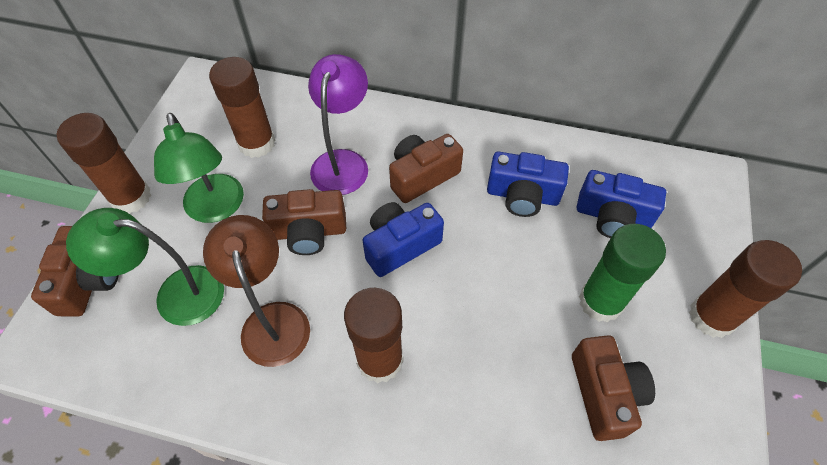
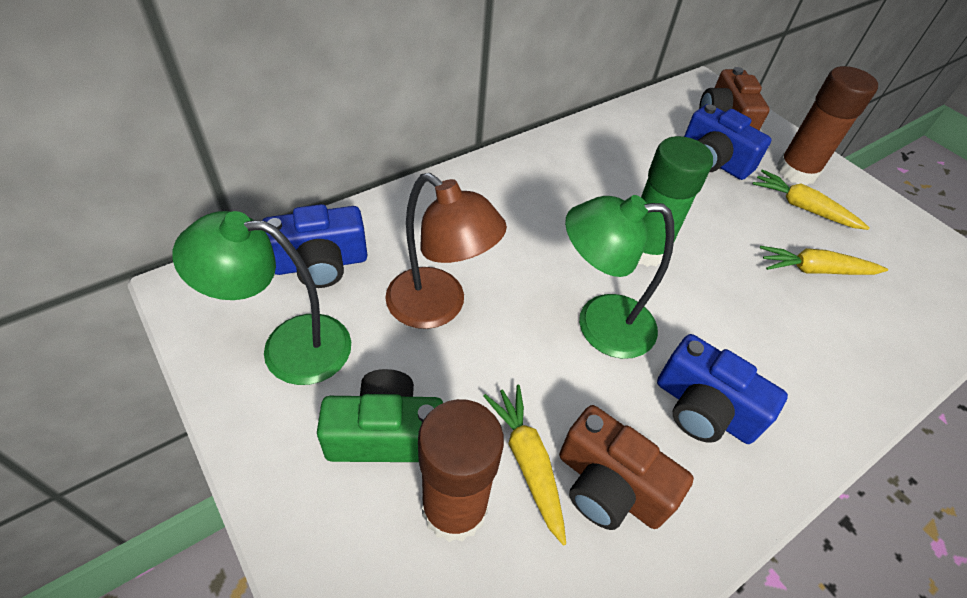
brown camera: 4 -> 2
brown glue stick: 4 -> 2
green camera: 0 -> 1
purple lamp: 1 -> 0
yellow carrot: 0 -> 3

